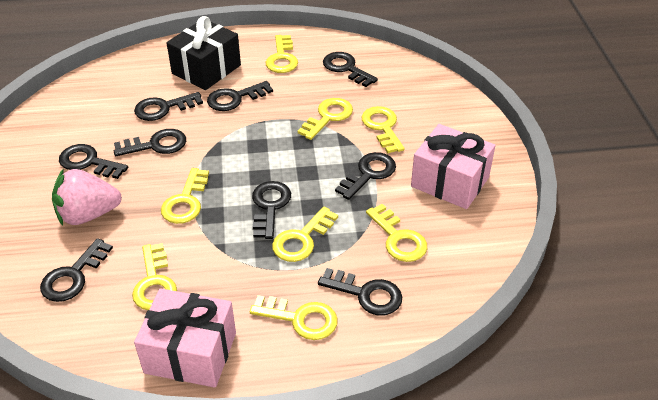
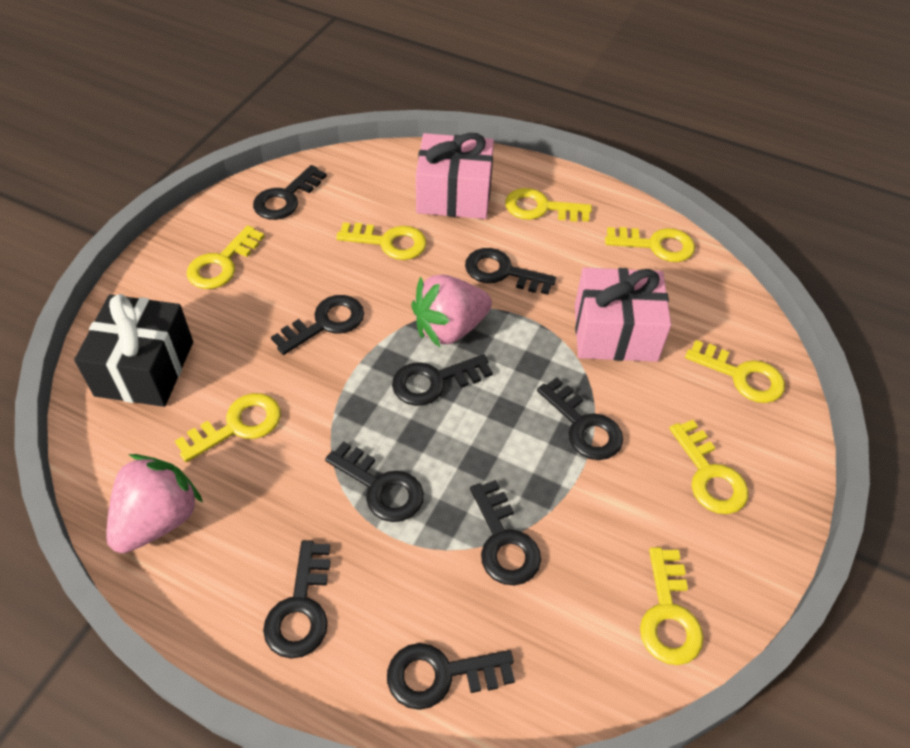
pink strawberry: 1 -> 2

